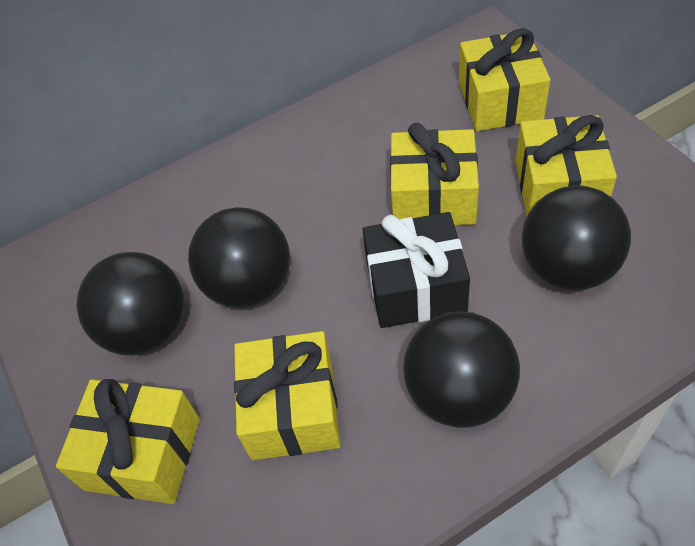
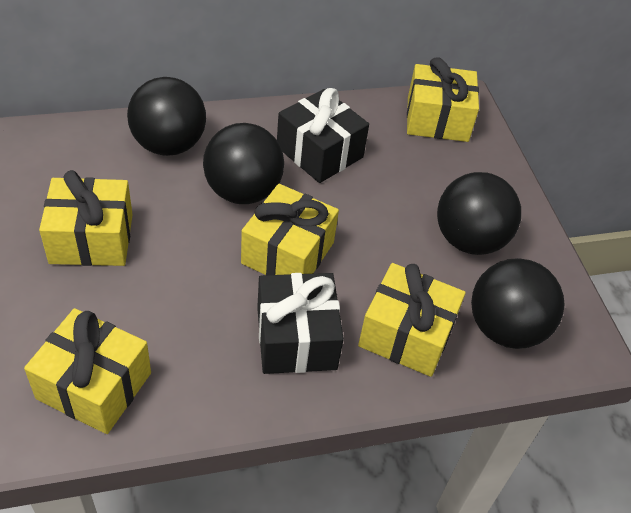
black gift: 1 -> 2

